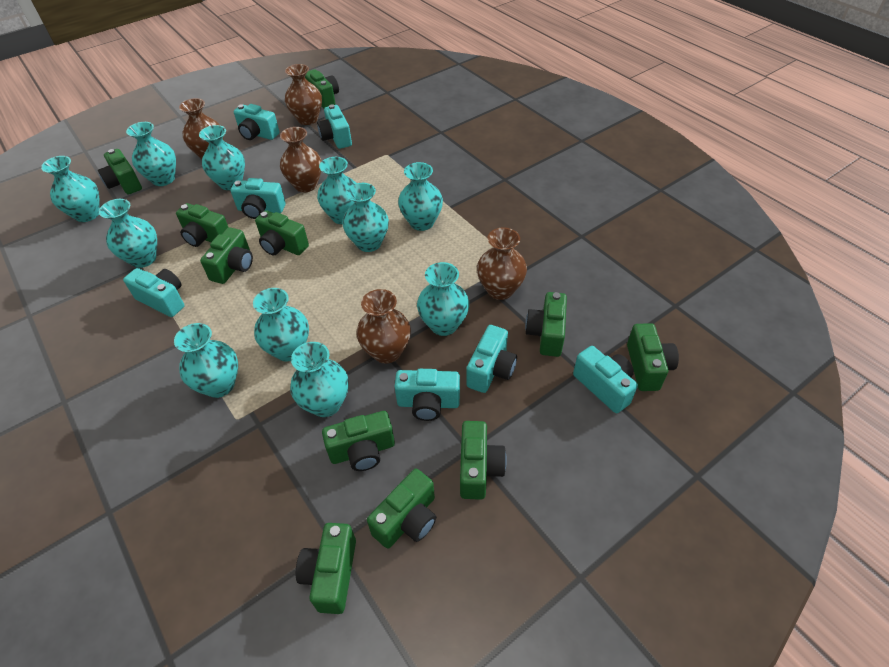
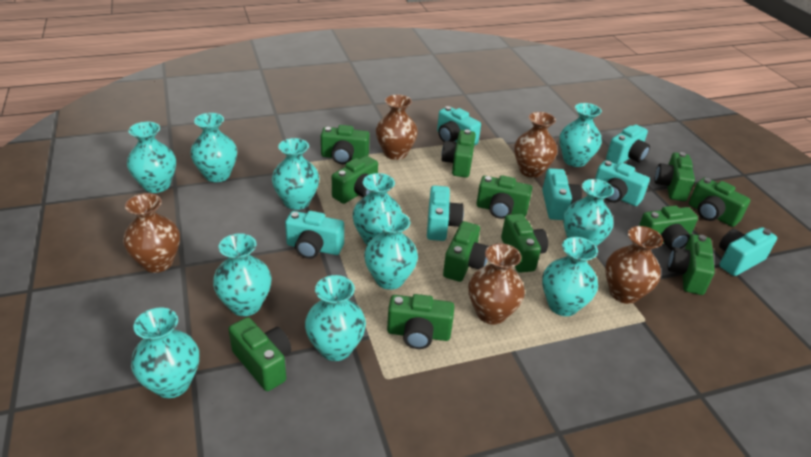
green camera: 11 -> 12

